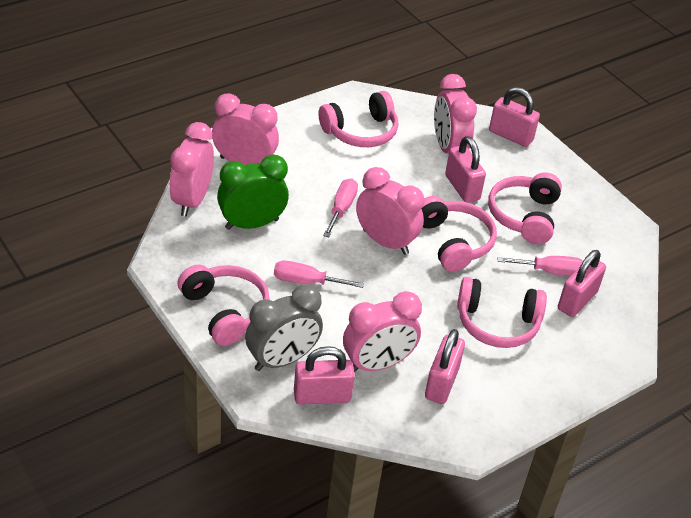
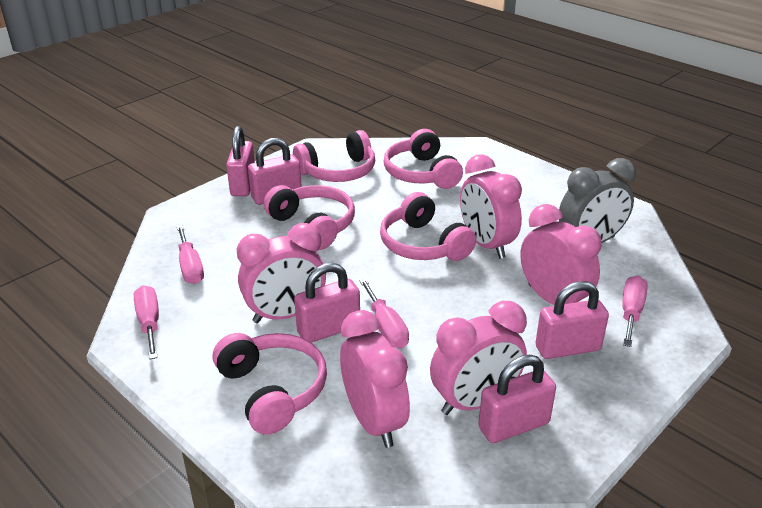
green clock: 1 -> 0
pink screwdriver: 3 -> 4

